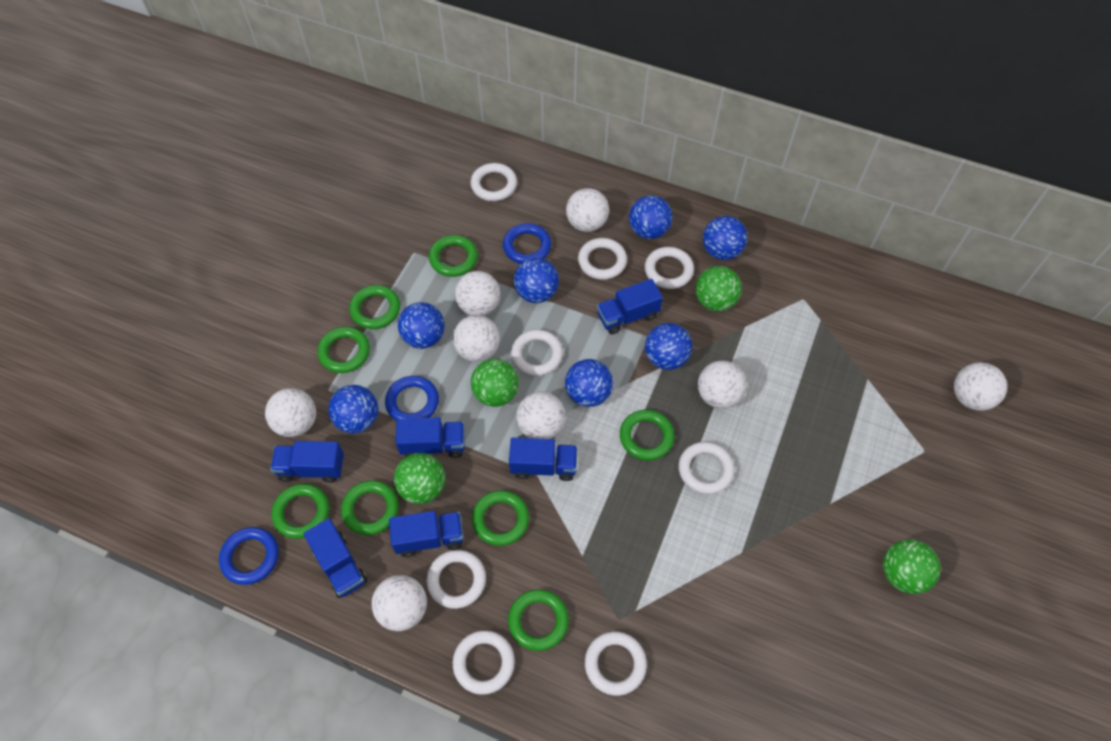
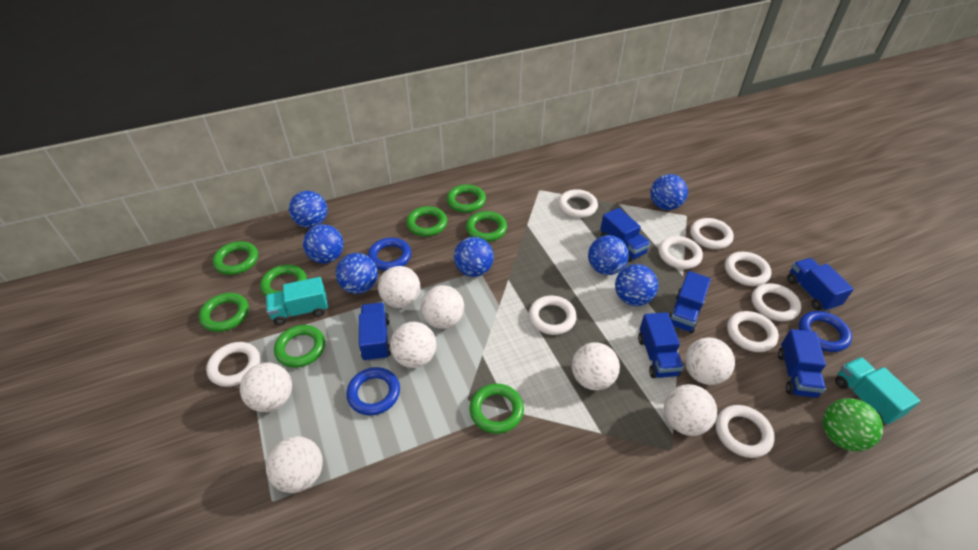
green ball: 4 -> 1
turquoise truck: 0 -> 2
white ring: 8 -> 9

